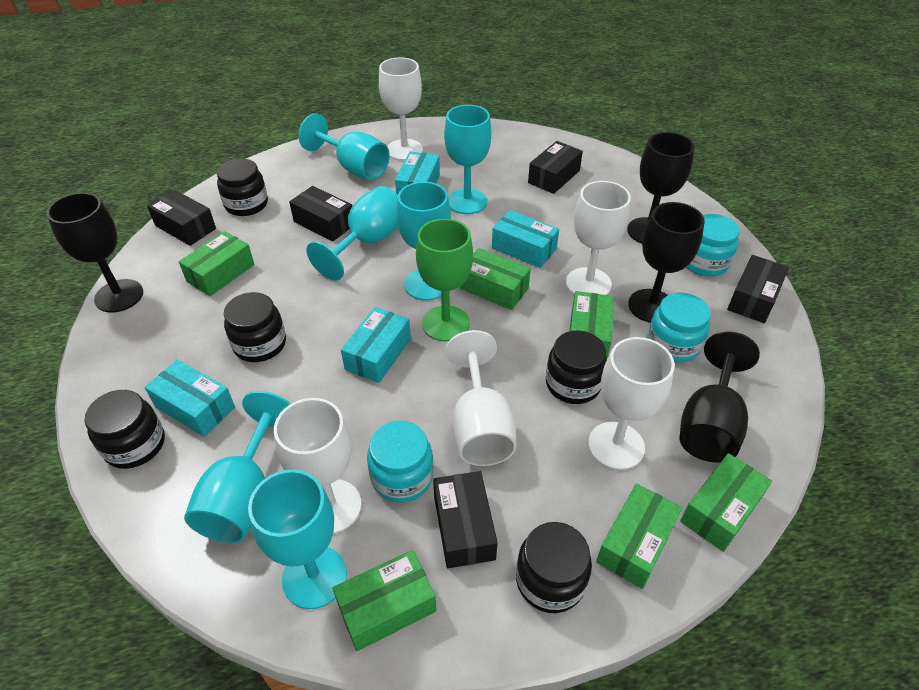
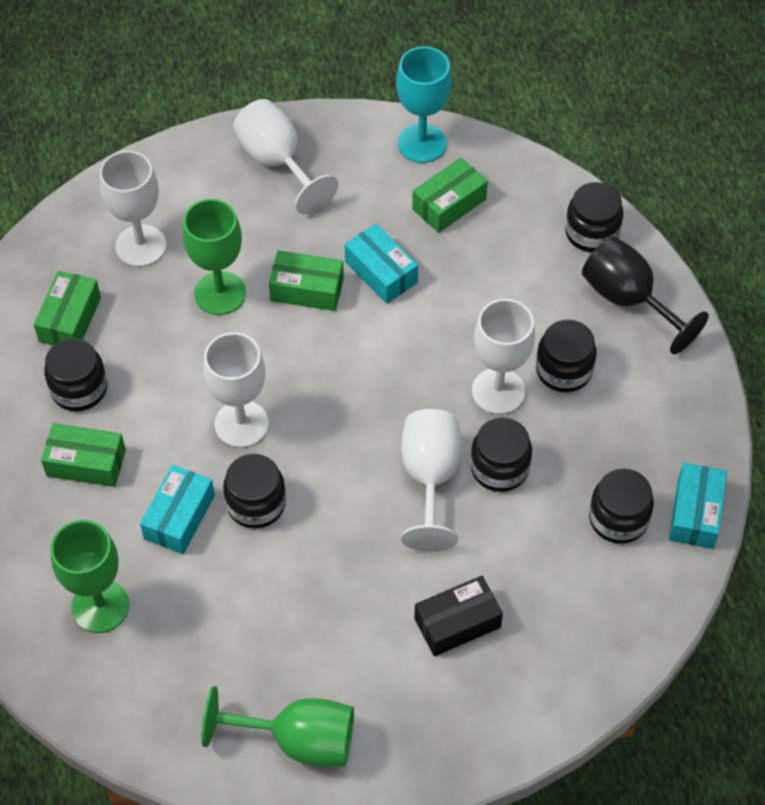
black box: 5 -> 1
black goblet: 4 -> 1
black jar: 5 -> 6
green box: 6 -> 4
green goblet: 1 -> 3
turquoise box: 4 -> 3
turquoise goblet: 6 -> 1
turquoise jar: 3 -> 0

